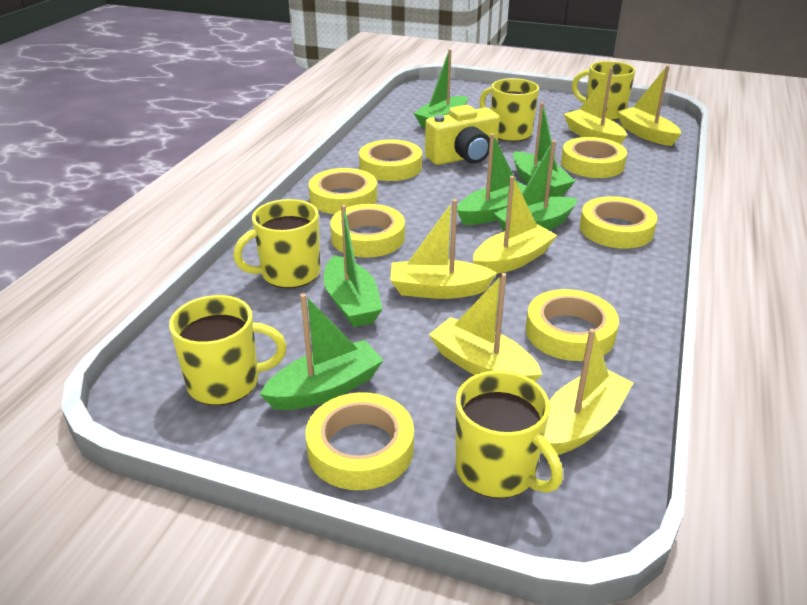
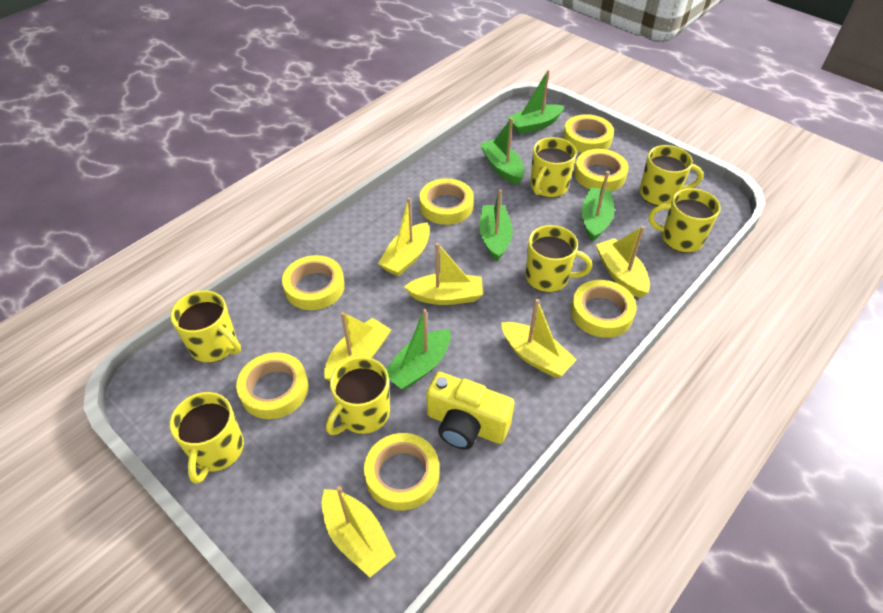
green boat: 6 -> 5
yellow mug: 5 -> 7

